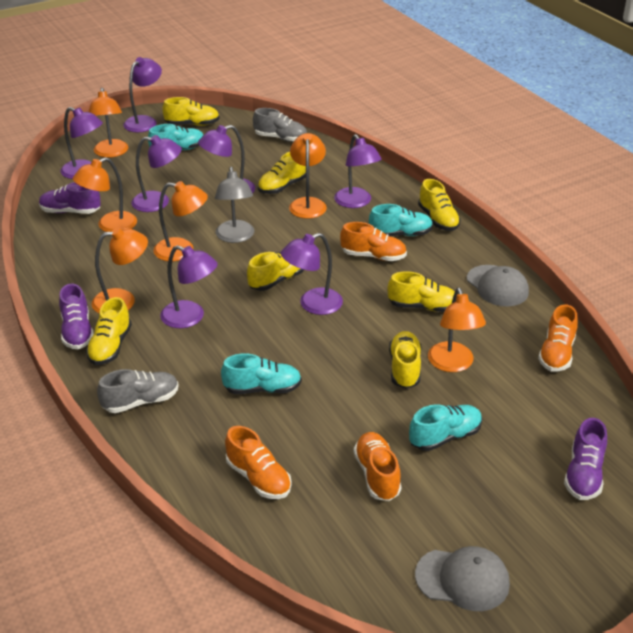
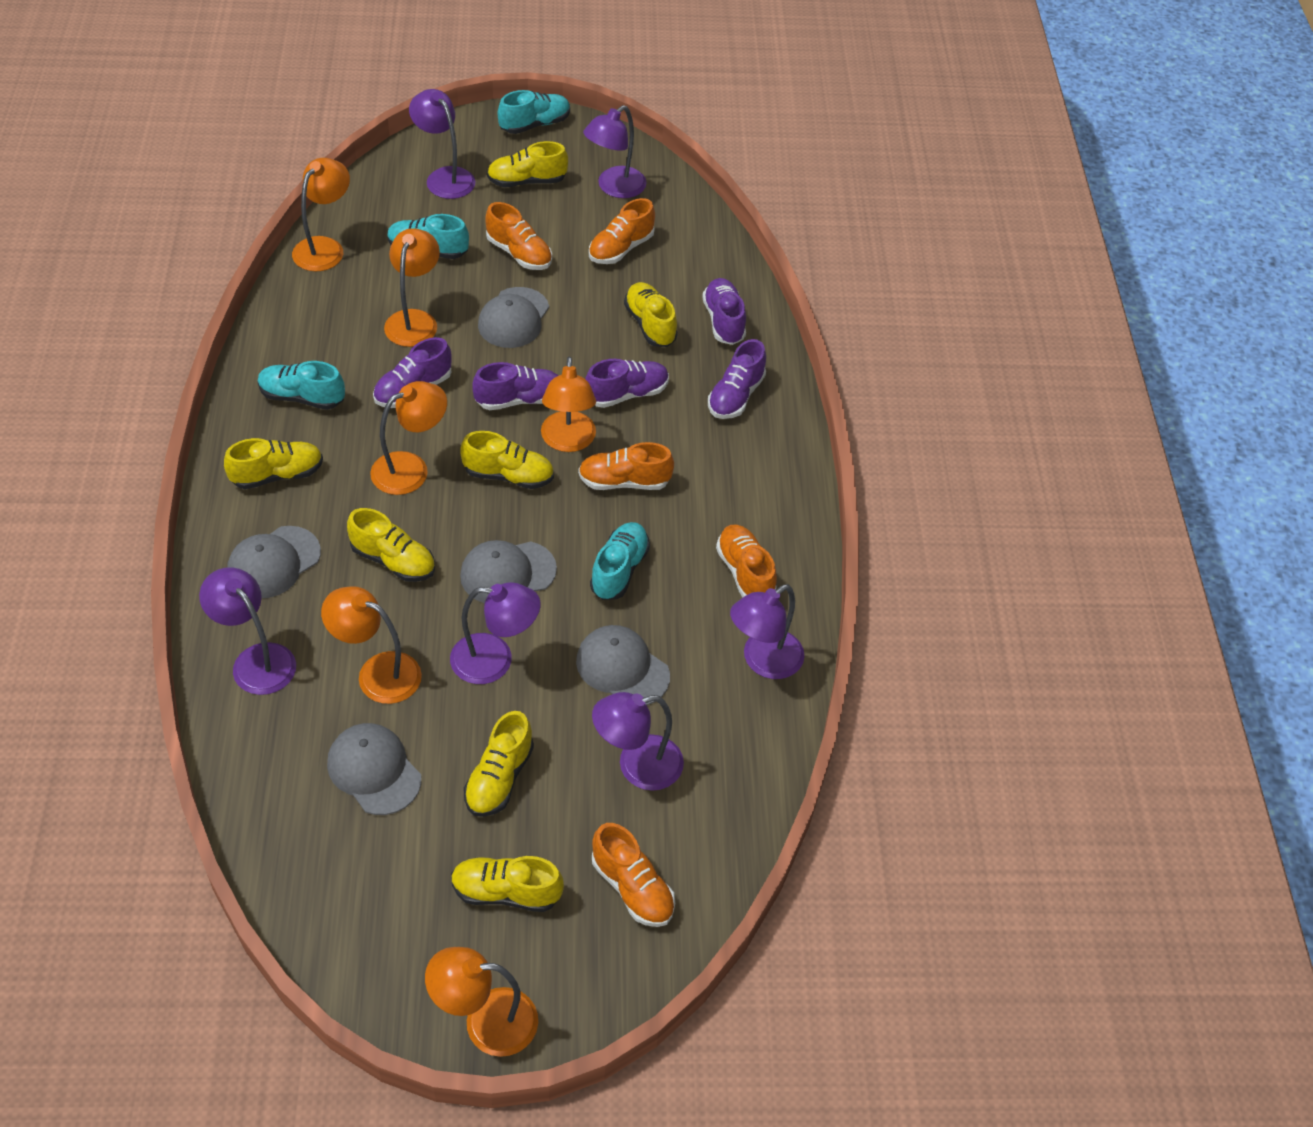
grey cap: 2 -> 5
grey lamp: 1 -> 0
grey shoe: 2 -> 0
orange shoe: 4 -> 5
purple lamp: 7 -> 6
purple shoe: 3 -> 5

